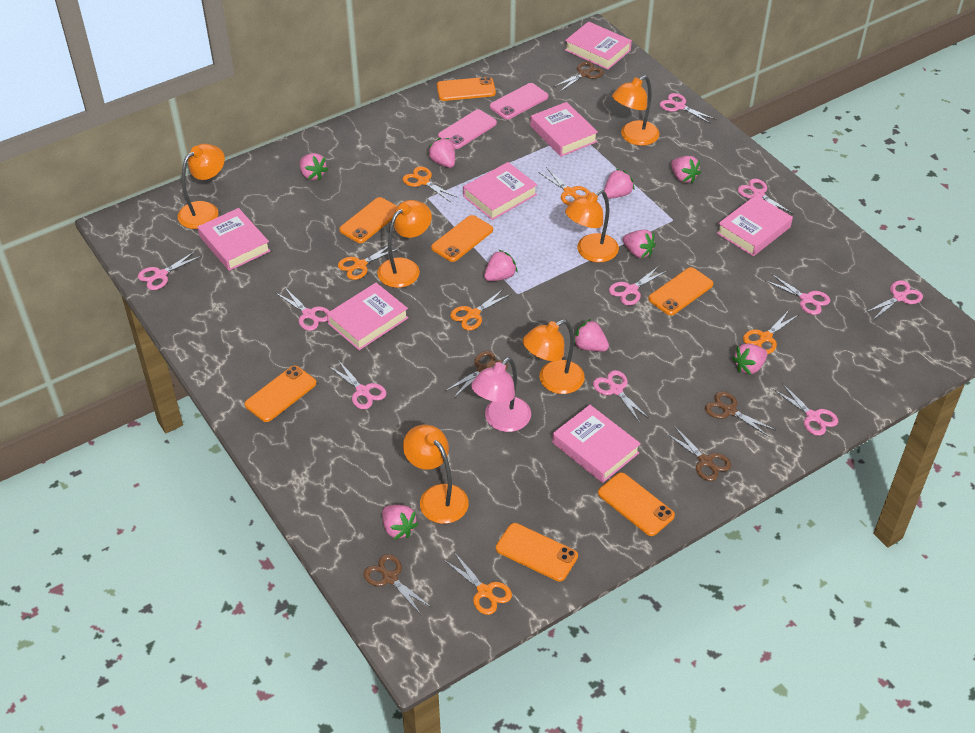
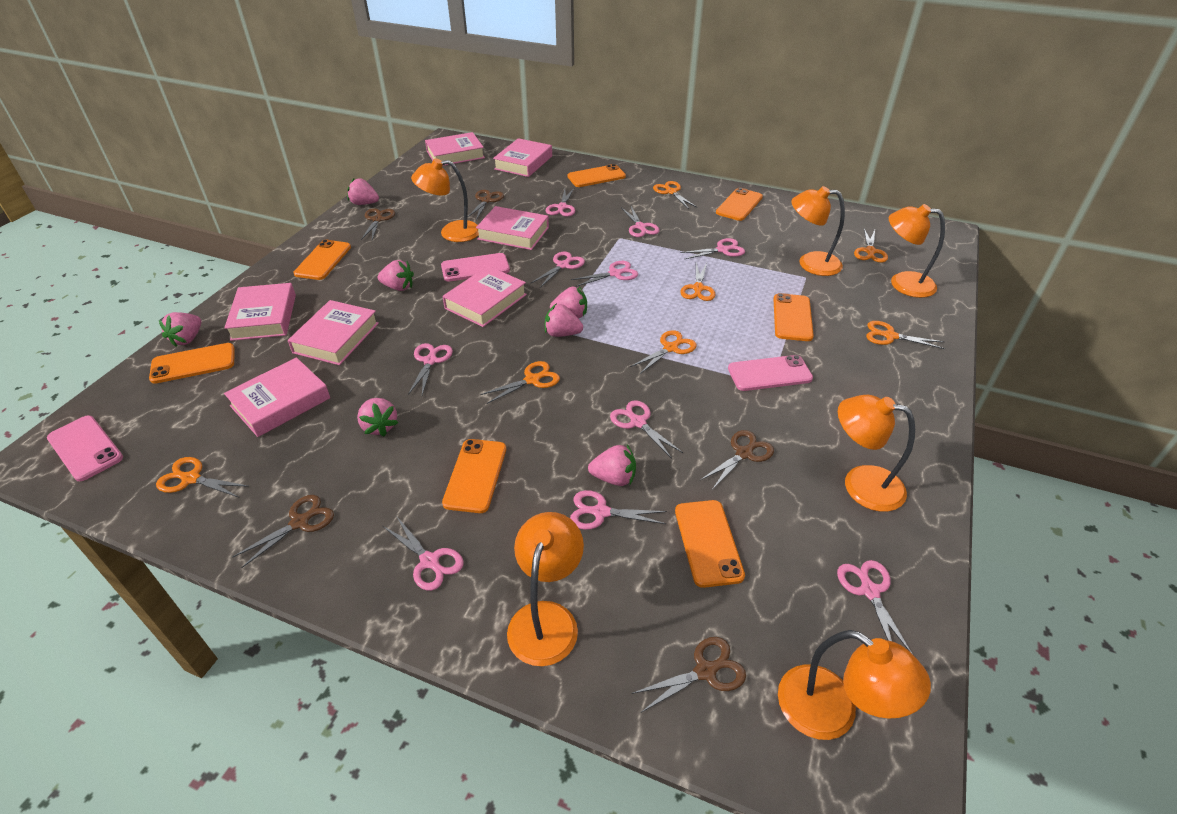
orange scissors: 6 -> 7
pink lamp: 1 -> 0
pink phone: 2 -> 3
pink strawberry: 9 -> 7

